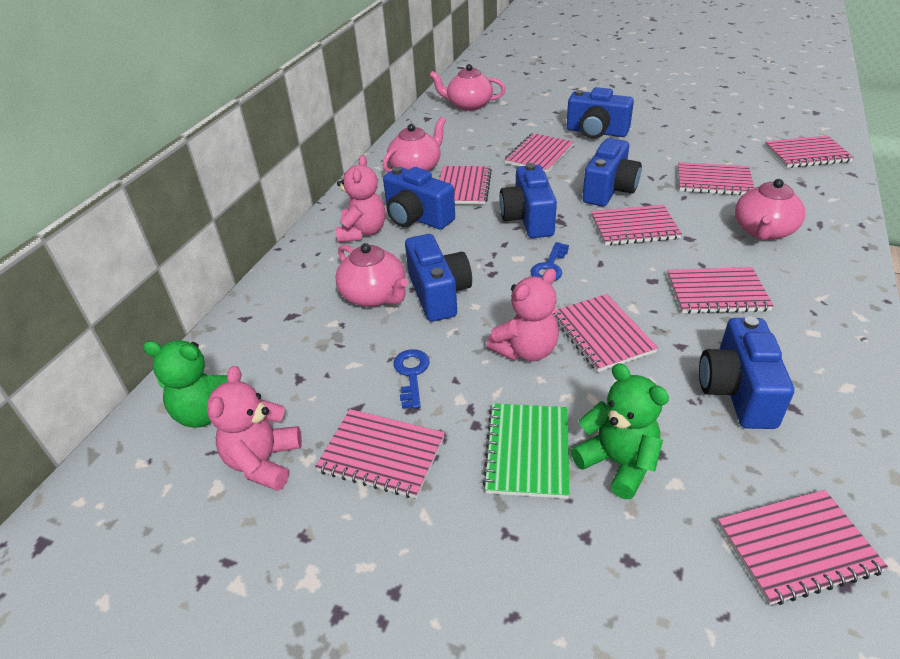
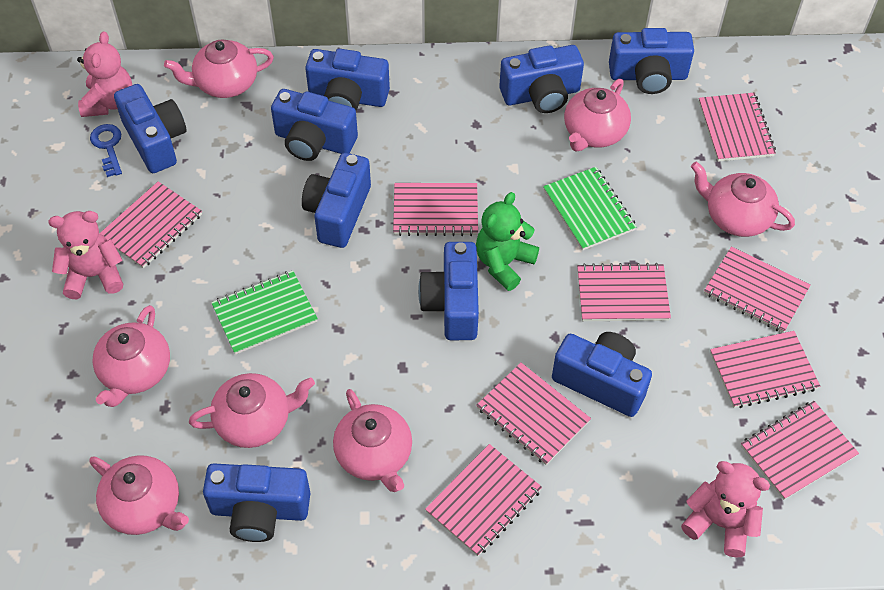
blue camera: 6 -> 9
blue key: 2 -> 1
green notebook: 1 -> 2
green teddy bear: 2 -> 1
pink teapot: 4 -> 7

